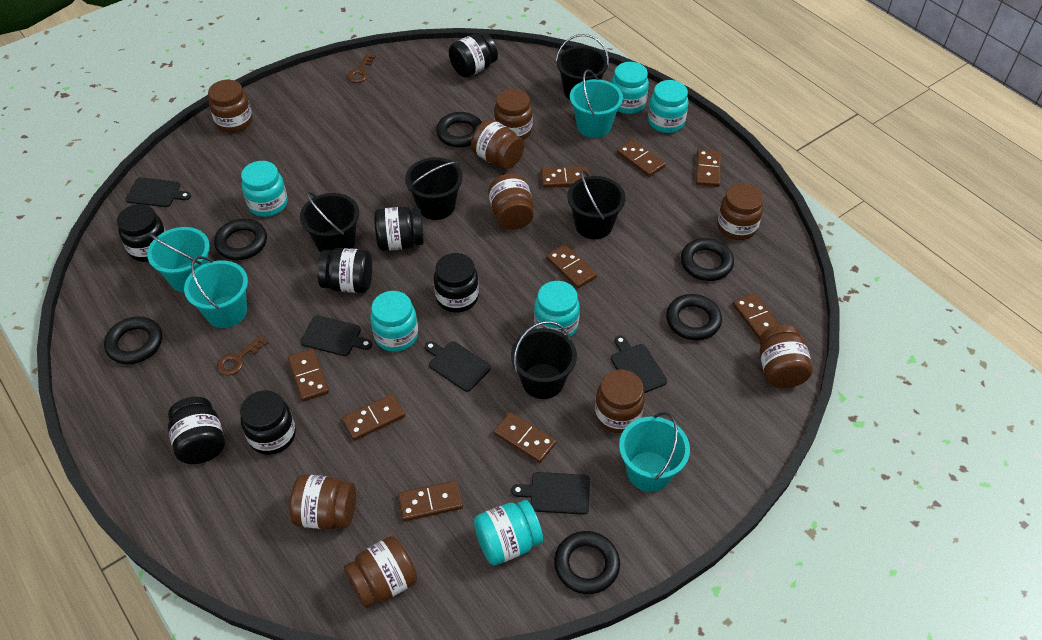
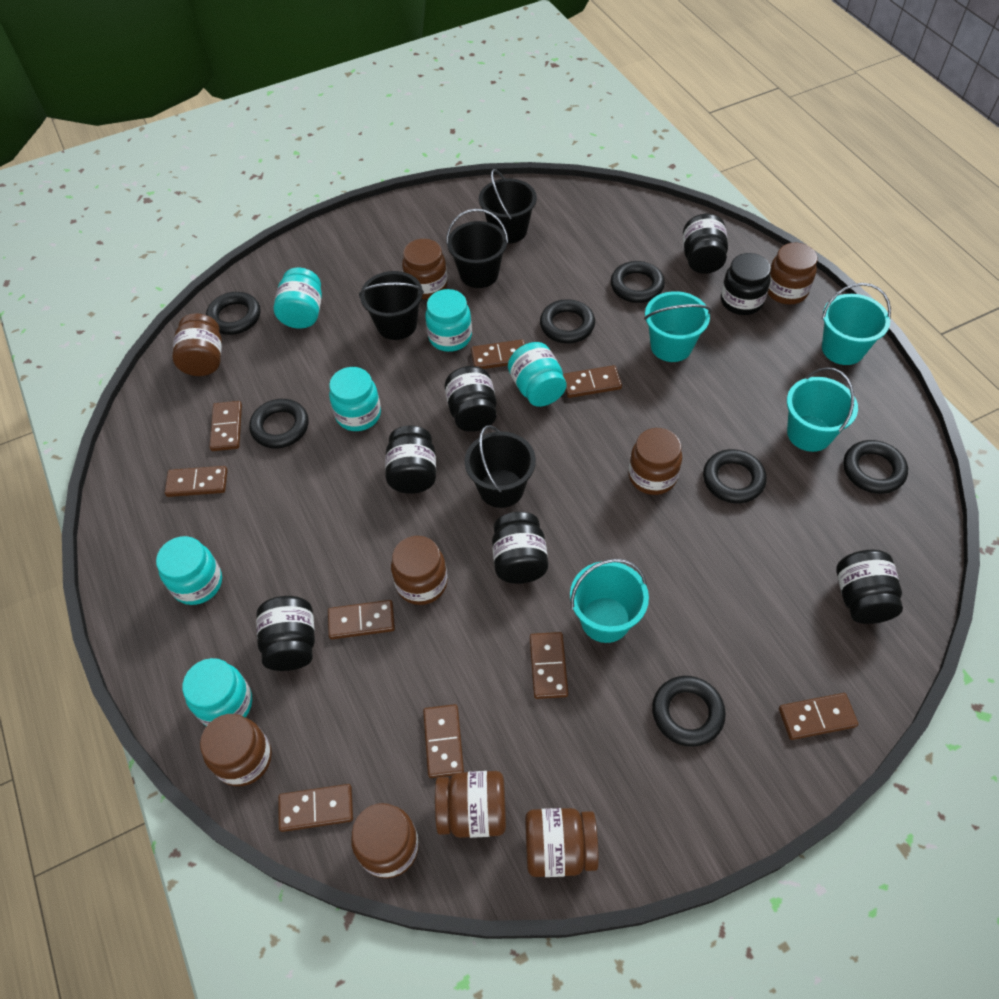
black bucket: 5 -> 4
black cutting board: 5 -> 0
black ring: 6 -> 7
brown key: 2 -> 0

